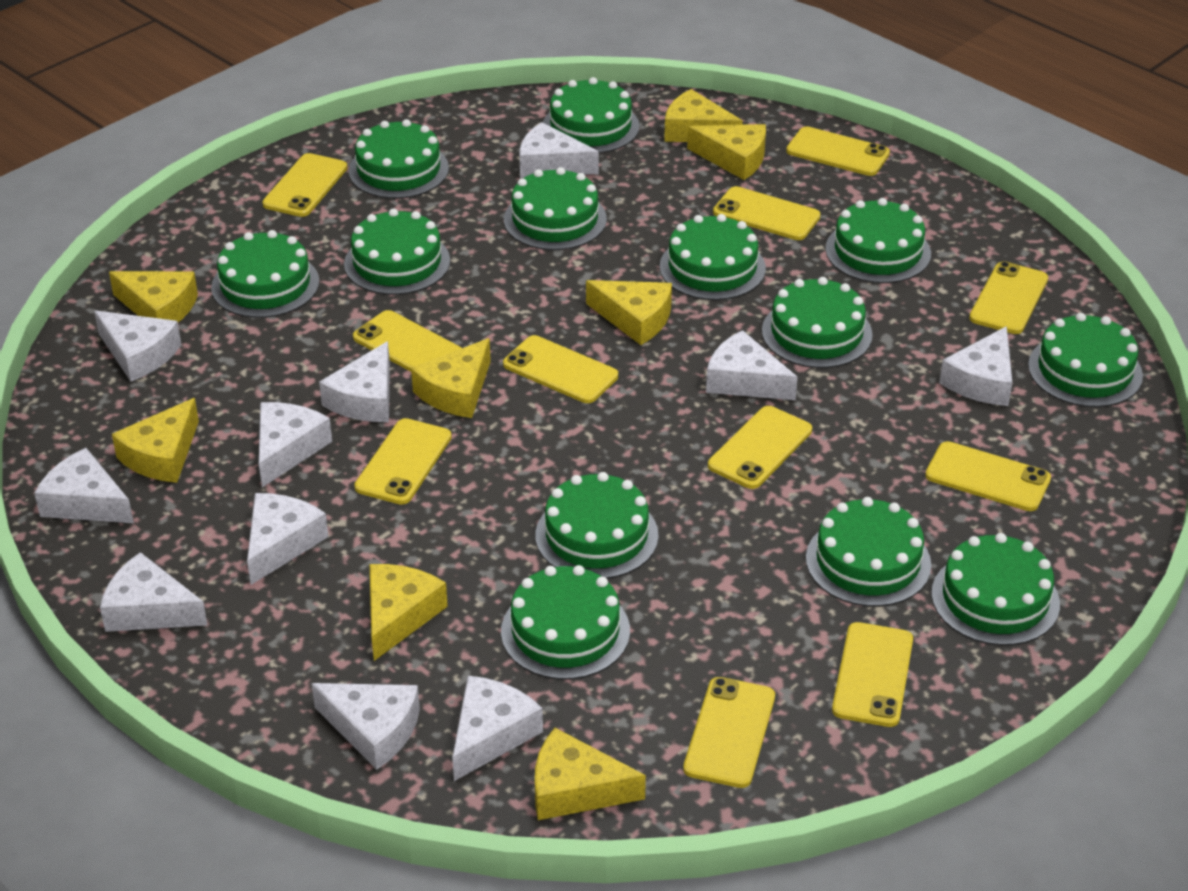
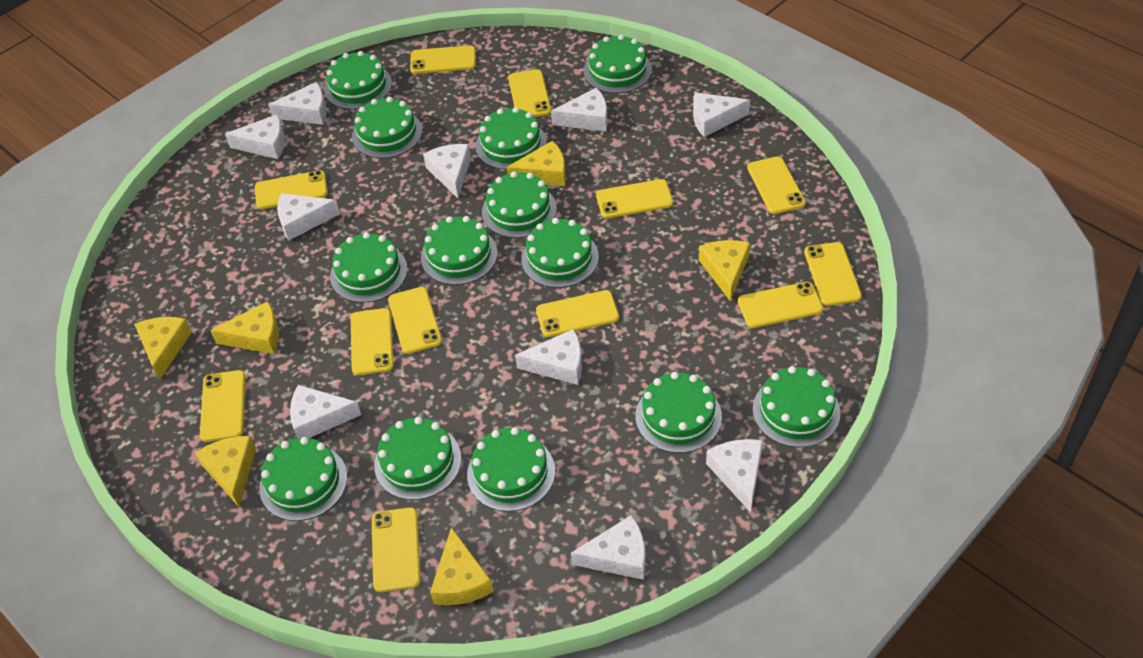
white cheese: 11 -> 10
yellow cheese: 8 -> 6
yellow phone: 11 -> 12

